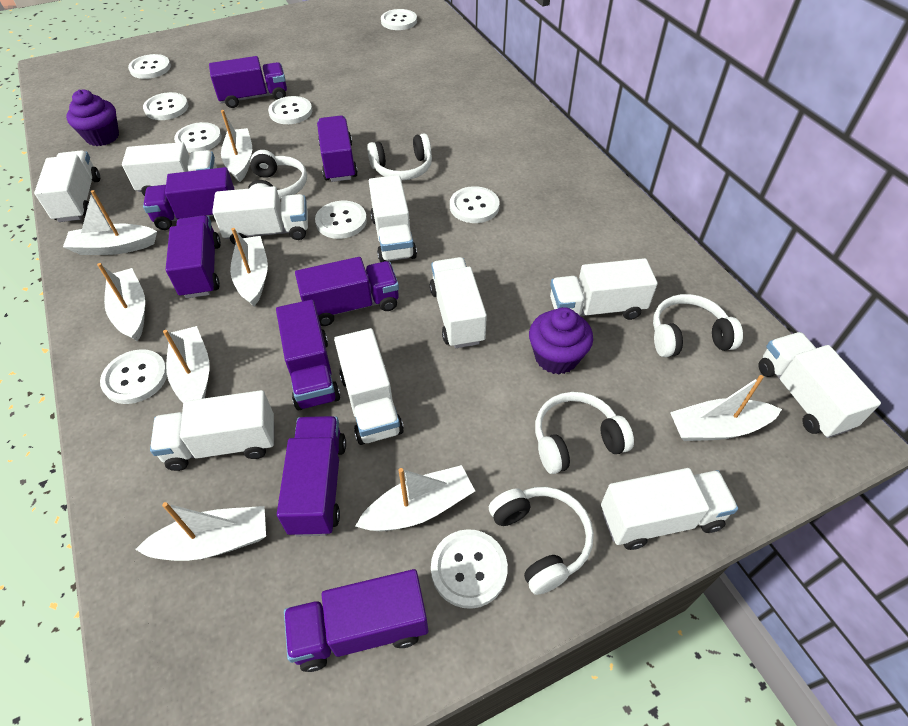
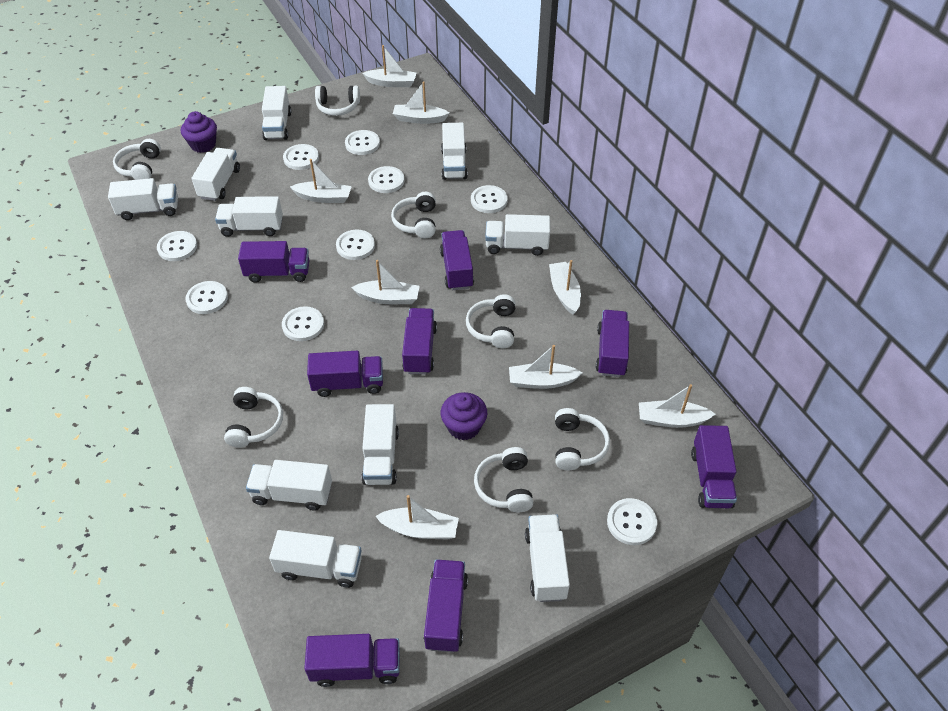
white headphones: 5 -> 7

